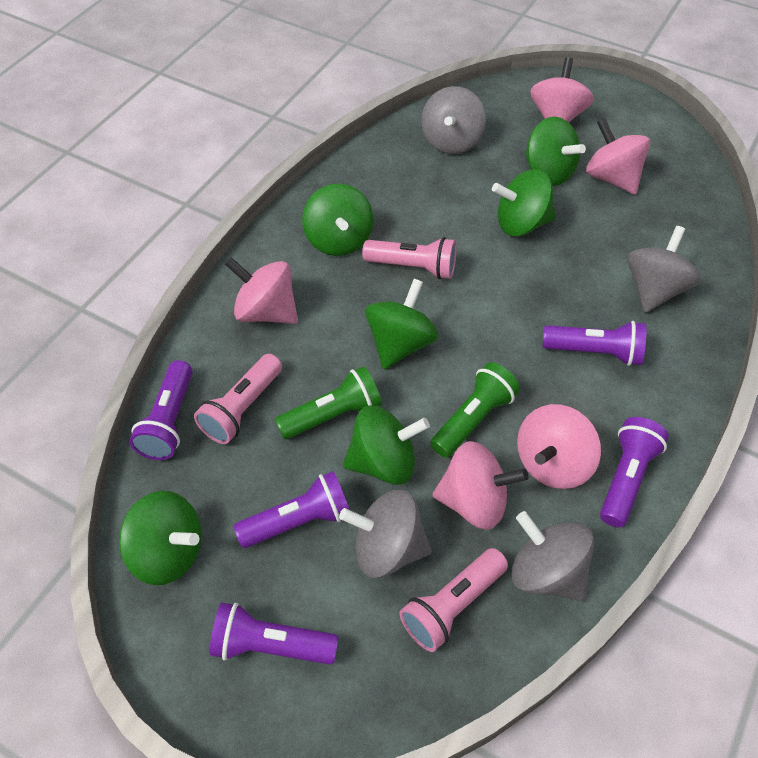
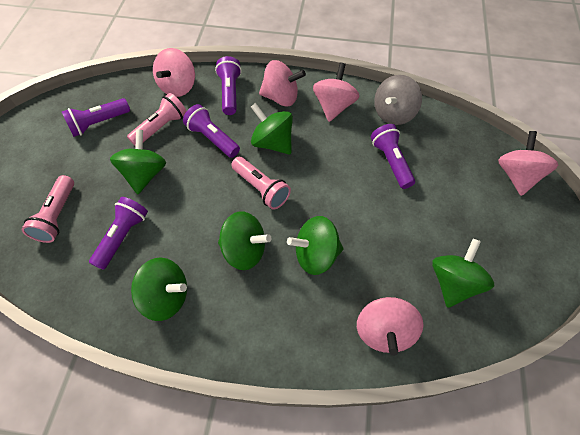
green flashlight: 2 -> 0
grey spinning top: 4 -> 1

